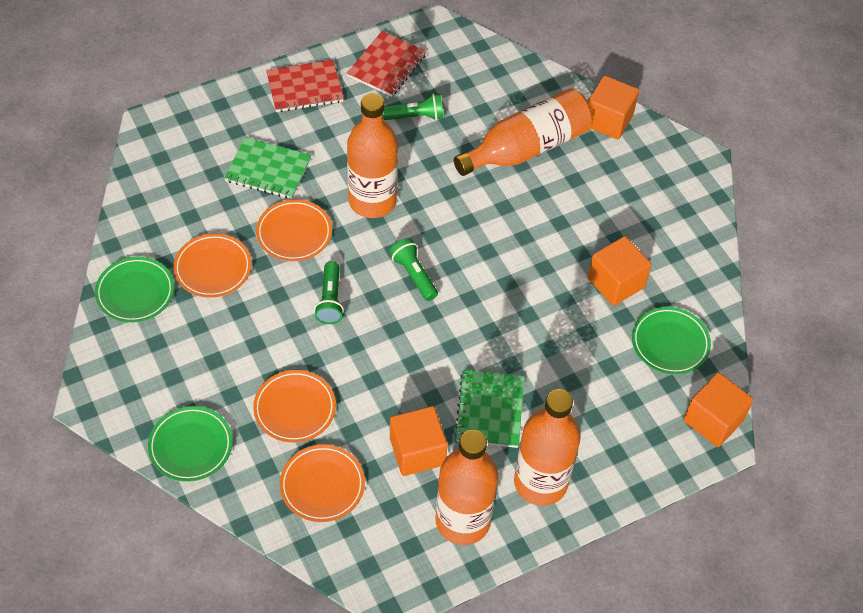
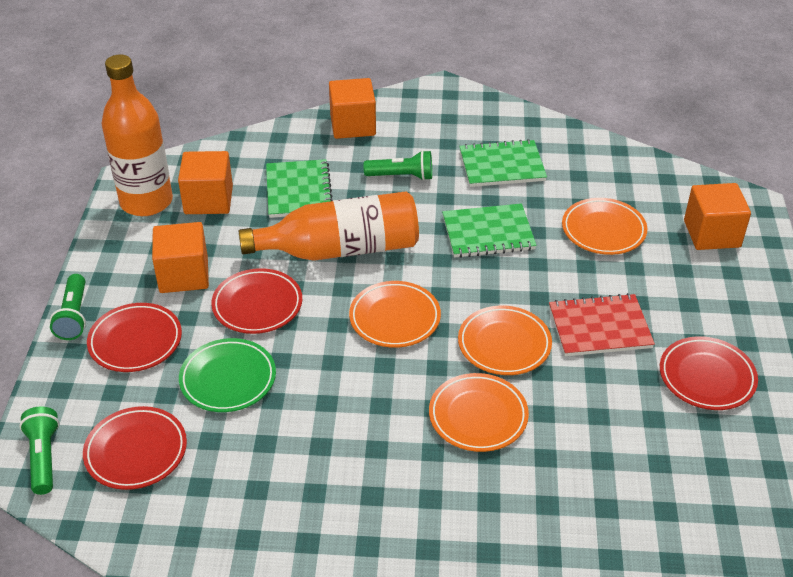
green notebook: 2 -> 3
green plate: 3 -> 1
orange bottle: 4 -> 2
red notebook: 2 -> 1
red plate: 0 -> 4

